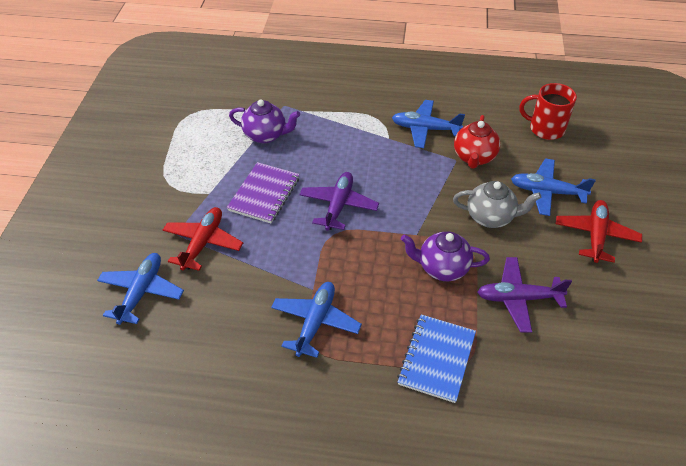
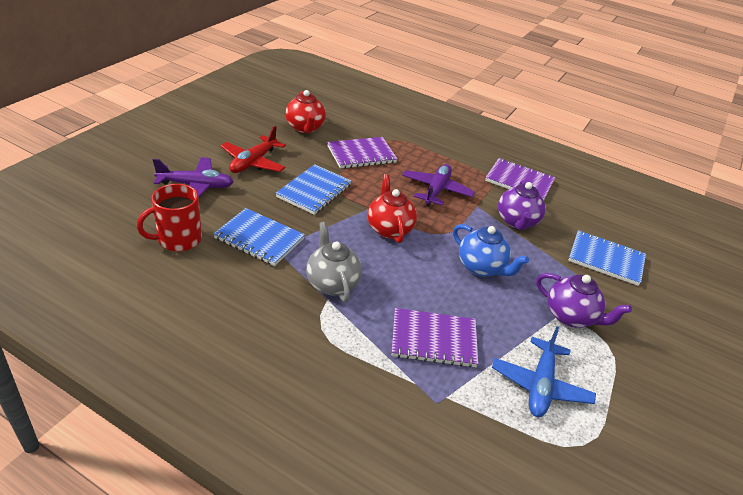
blue notebook: 1 -> 3
blue plane: 4 -> 1
blue teapot: 0 -> 1
purple notebook: 1 -> 3
red plane: 2 -> 1
red teapot: 1 -> 2

